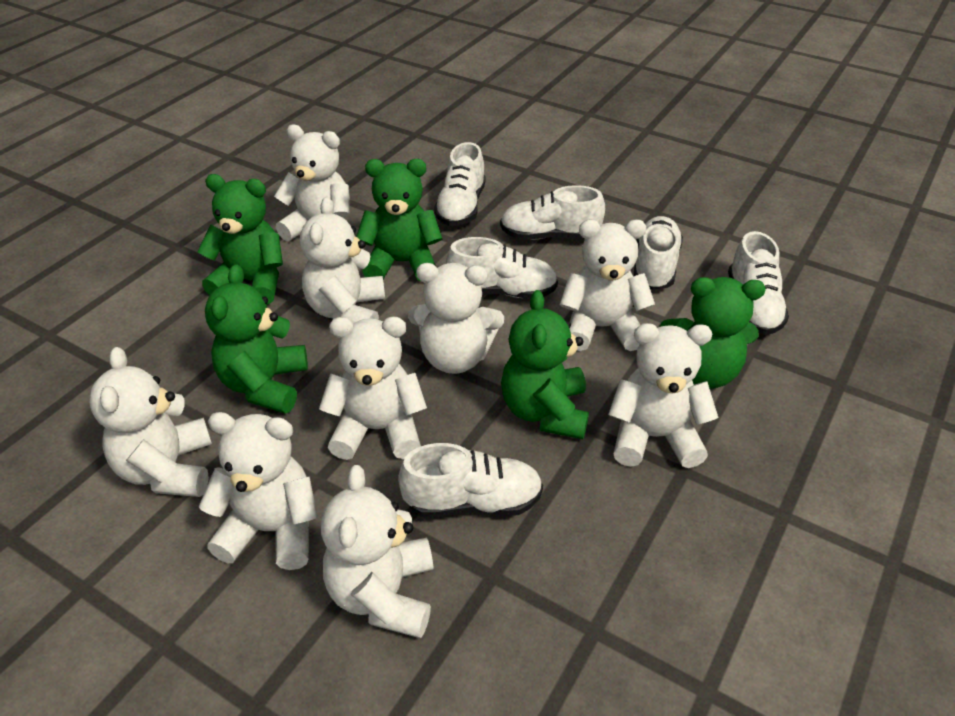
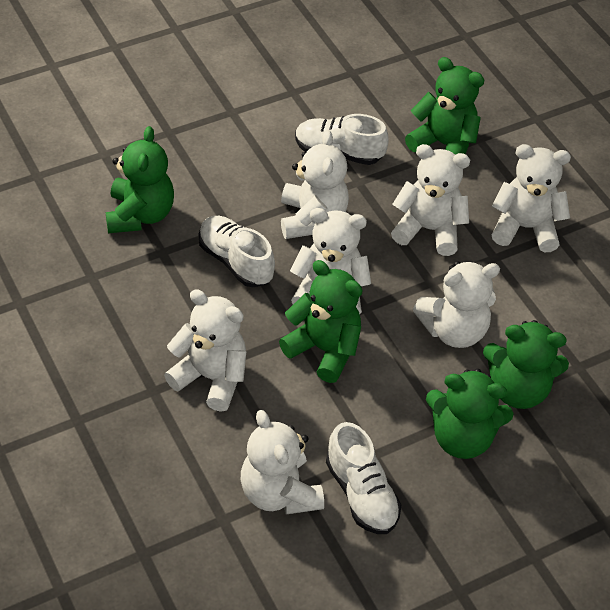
white shoe: 6 -> 3
white teddy bear: 9 -> 7

